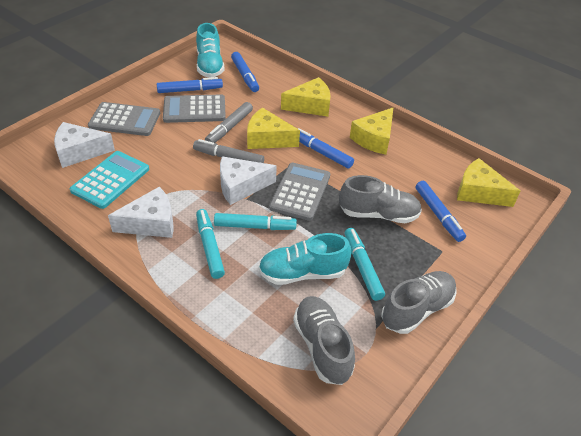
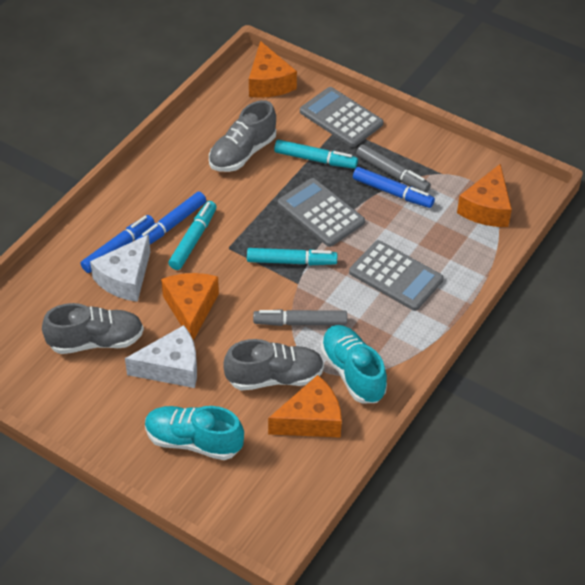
blue marker: 4 -> 3
orange cheese: 0 -> 4
turquoise calculator: 1 -> 0
white cheese: 3 -> 2
yellow cheese: 4 -> 0

